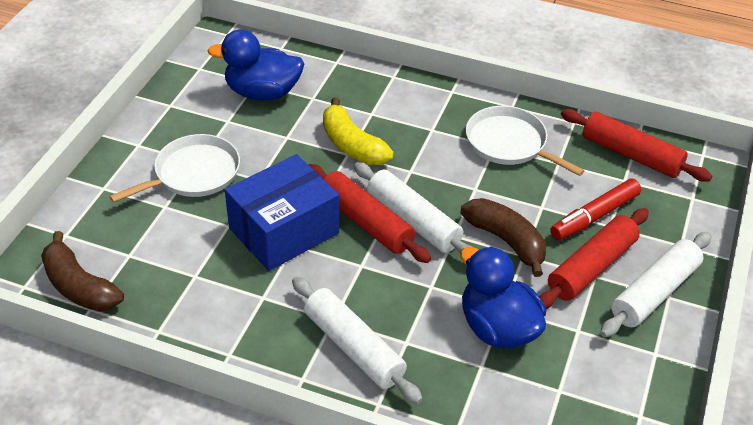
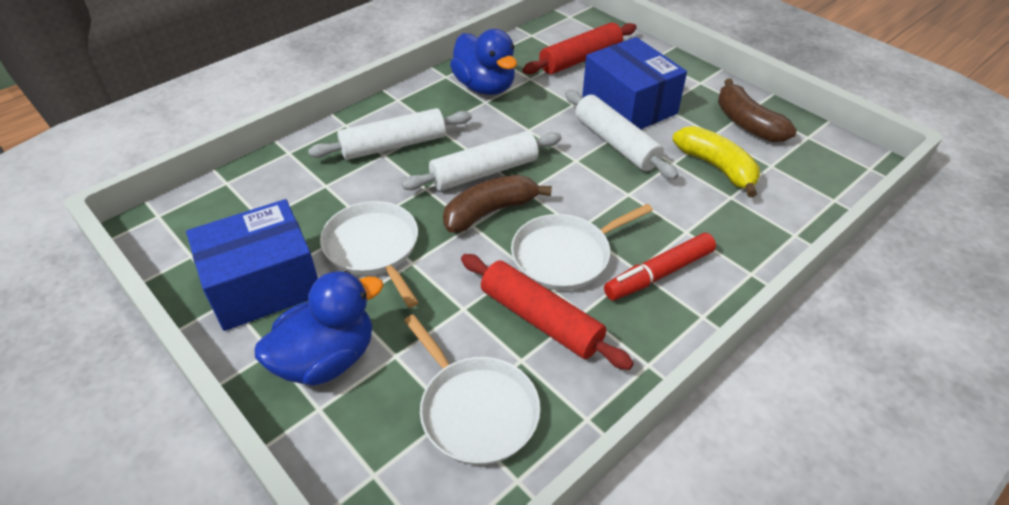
blue box: 1 -> 2
red rolling pin: 3 -> 2
white pan: 2 -> 3

